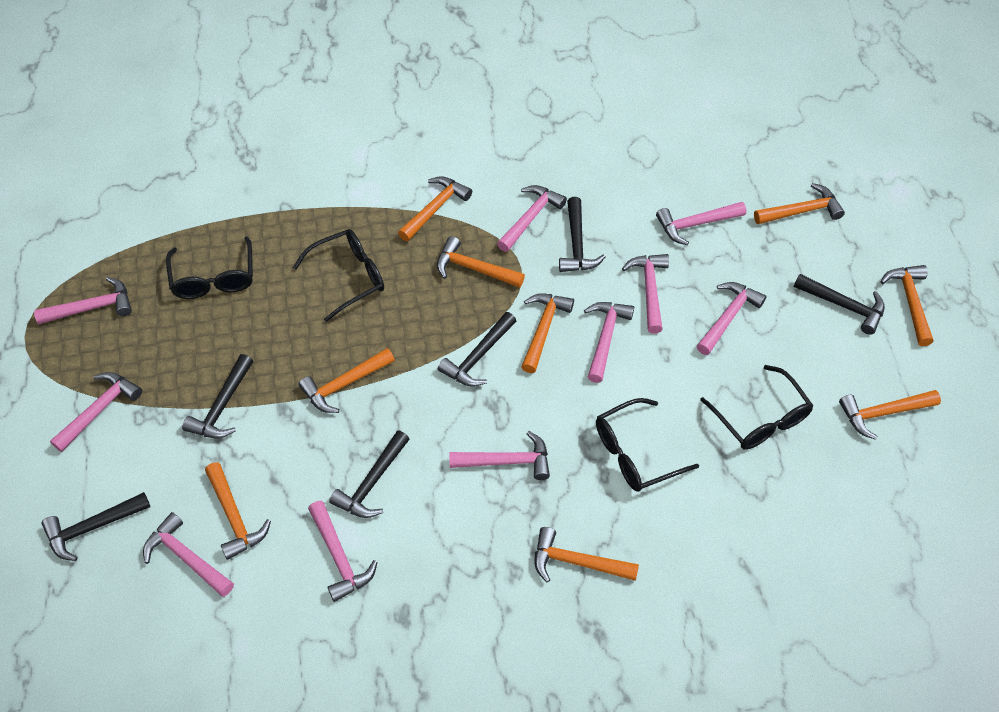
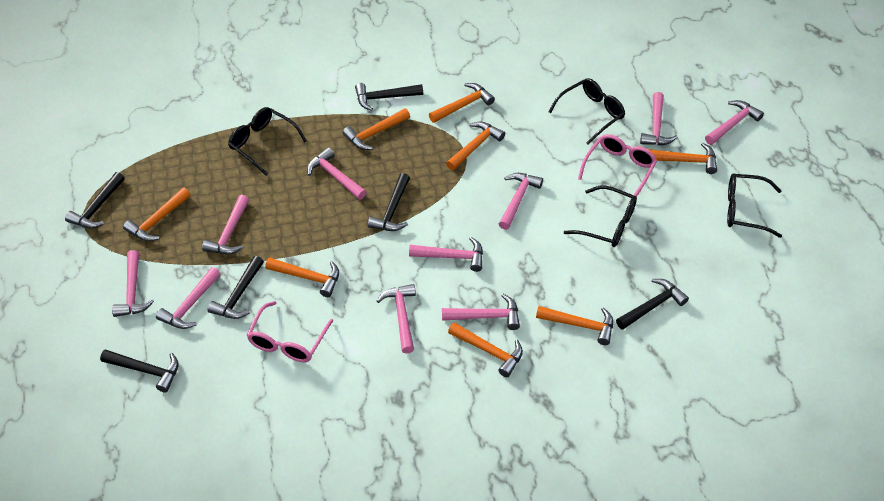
orange hammer: 9 -> 8
pink glasses: 0 -> 2

